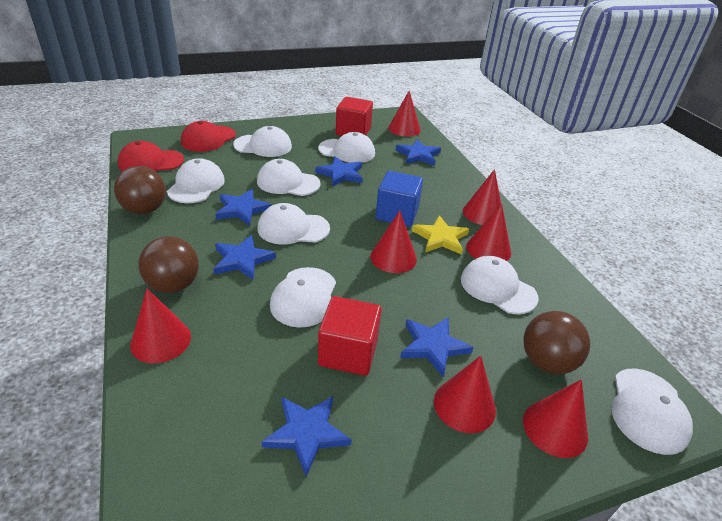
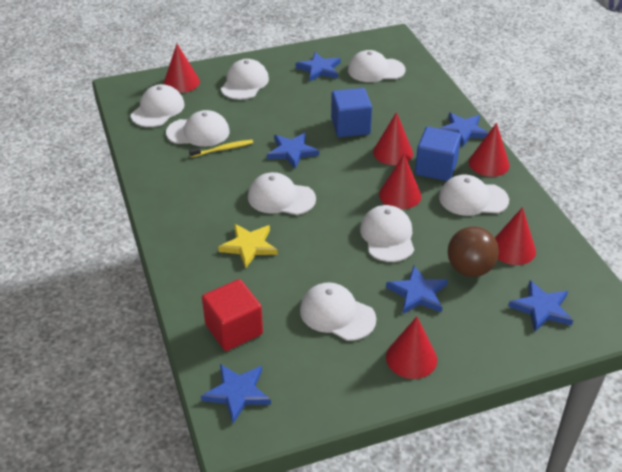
blue cube: 1 -> 2
brown ball: 3 -> 1
red cap: 2 -> 0
red cone: 7 -> 6
red cube: 2 -> 1
yellow toothbrush: 0 -> 1

